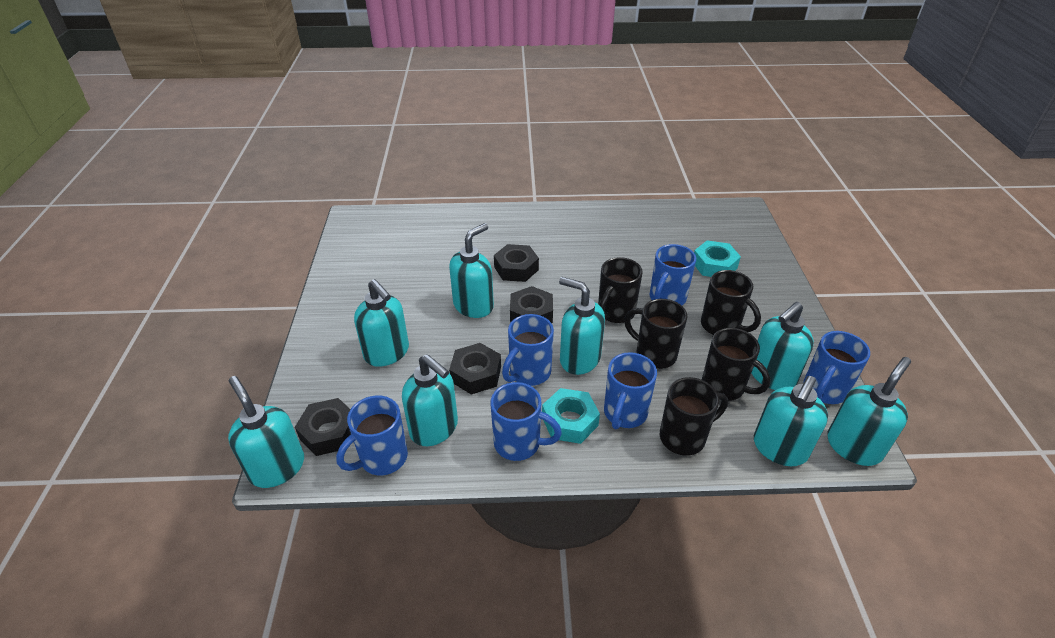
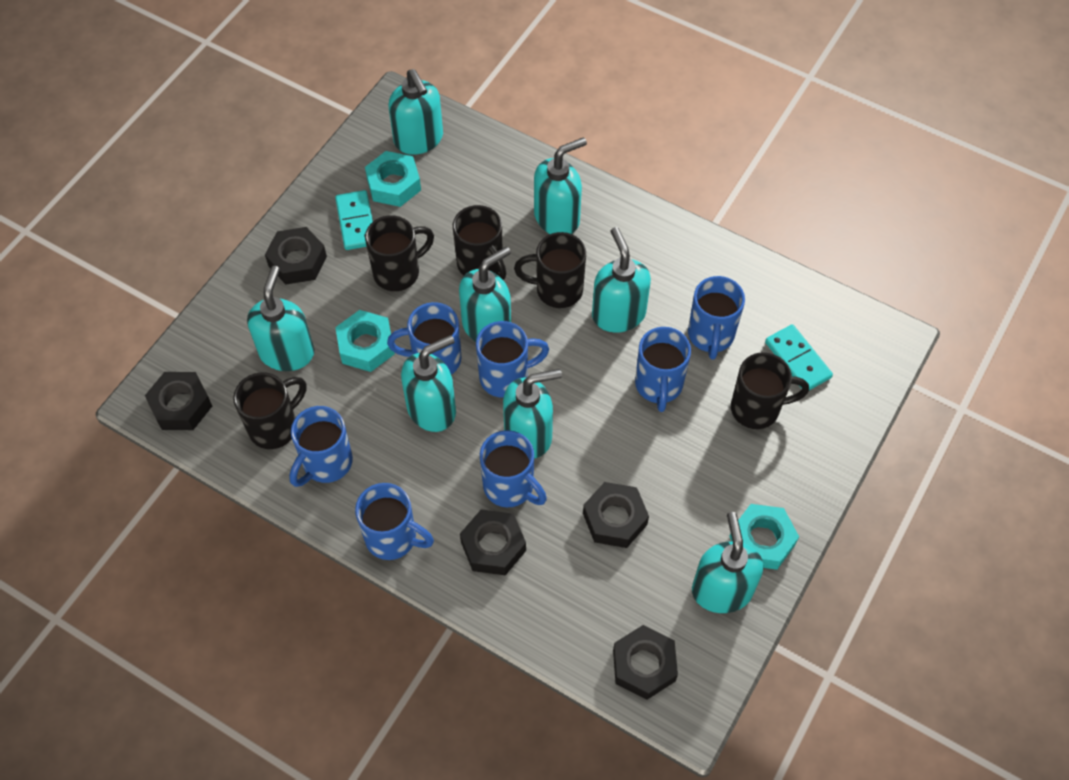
black nut: 4 -> 5
blue mug: 6 -> 7
turquoise domino: 0 -> 2
turquoise nut: 2 -> 3

